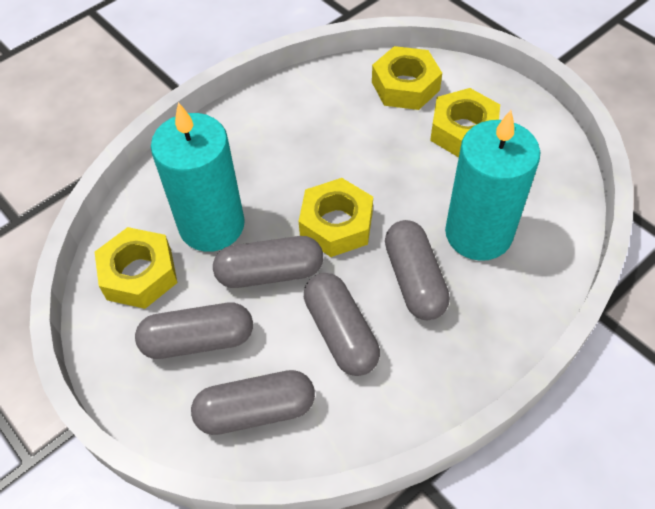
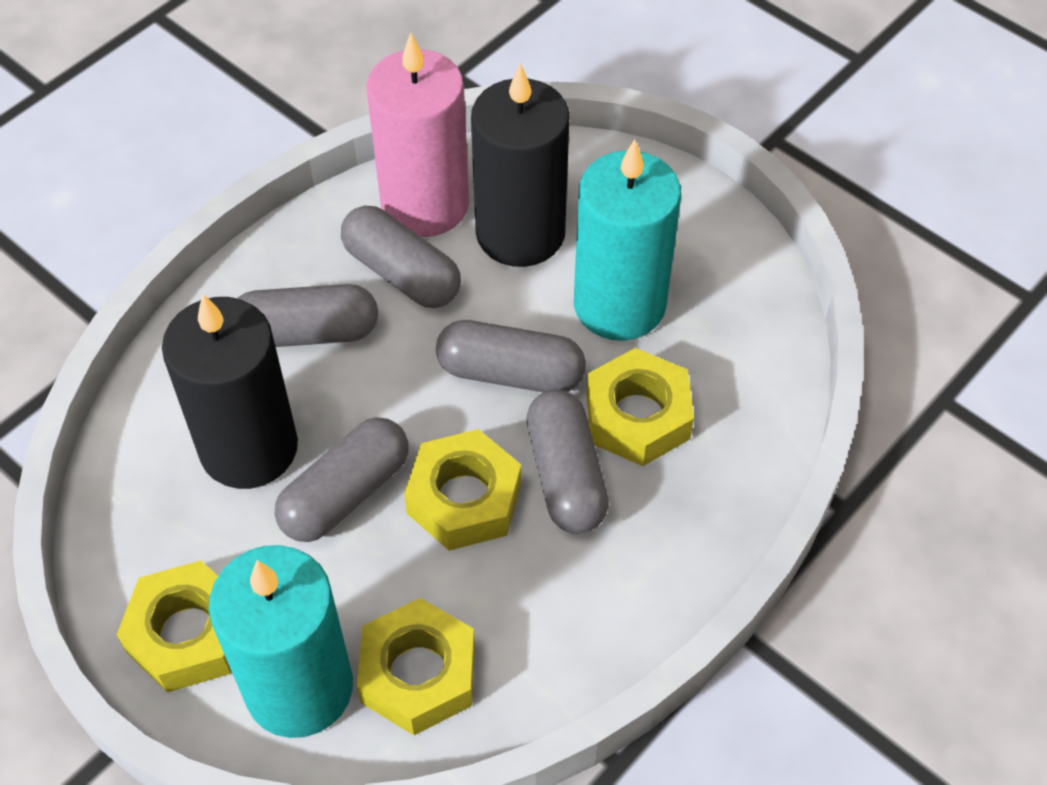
black candle: 0 -> 2
pink candle: 0 -> 1

